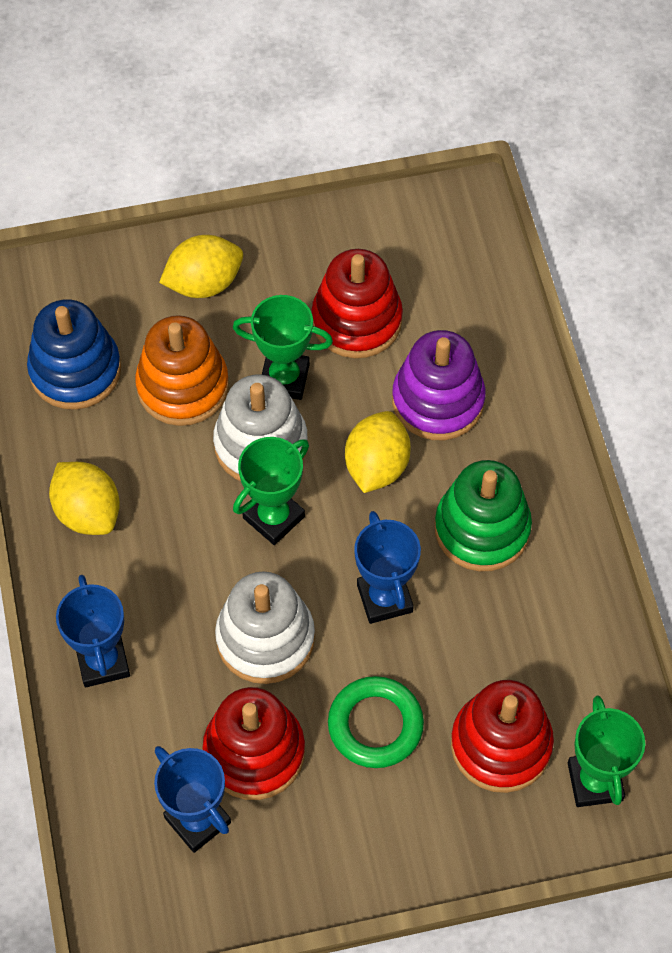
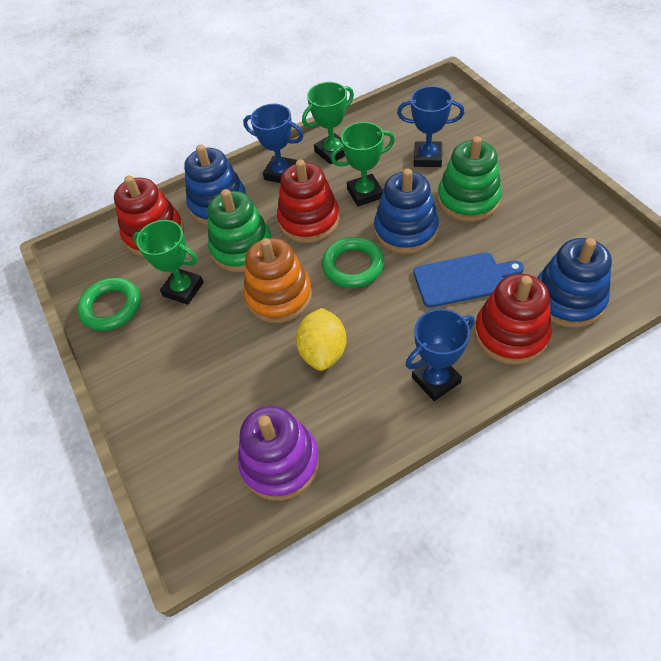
blue cutting board: 0 -> 1
blue stacking toy: 1 -> 3
green ring: 1 -> 2
green stacking toy: 1 -> 2
white stacking toy: 2 -> 0
yellow lemon: 3 -> 1

